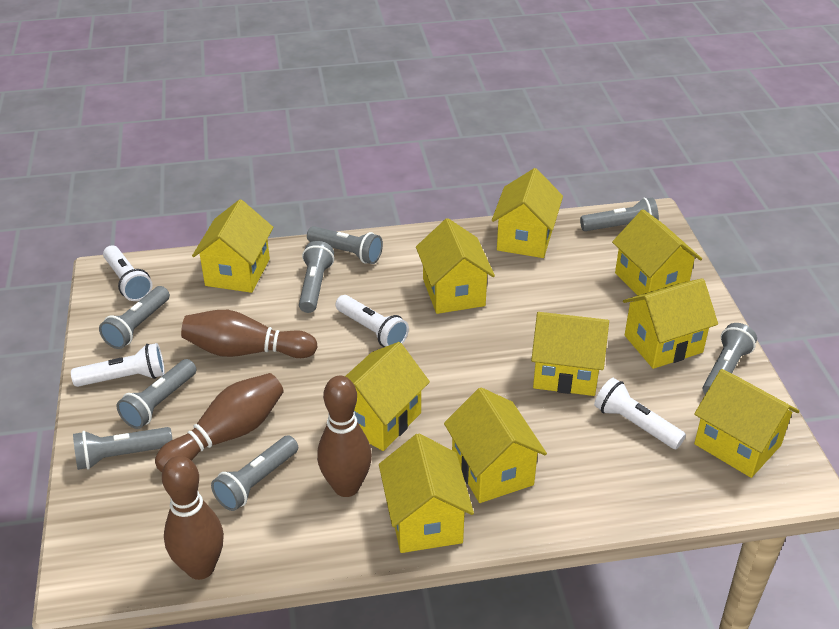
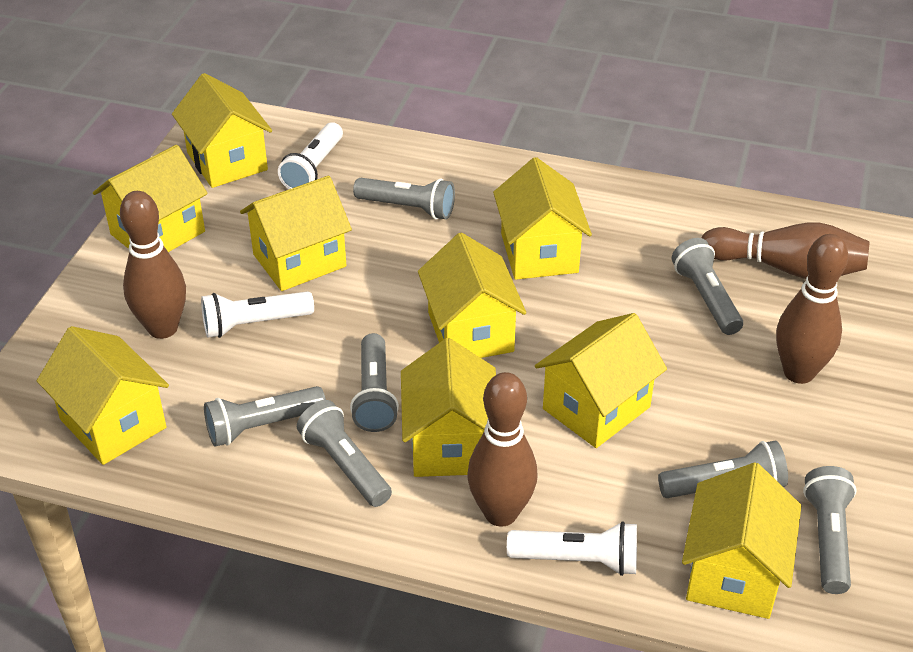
grey flashlight: 8 -> 7
white flashlight: 4 -> 3
yellow house: 10 -> 9

